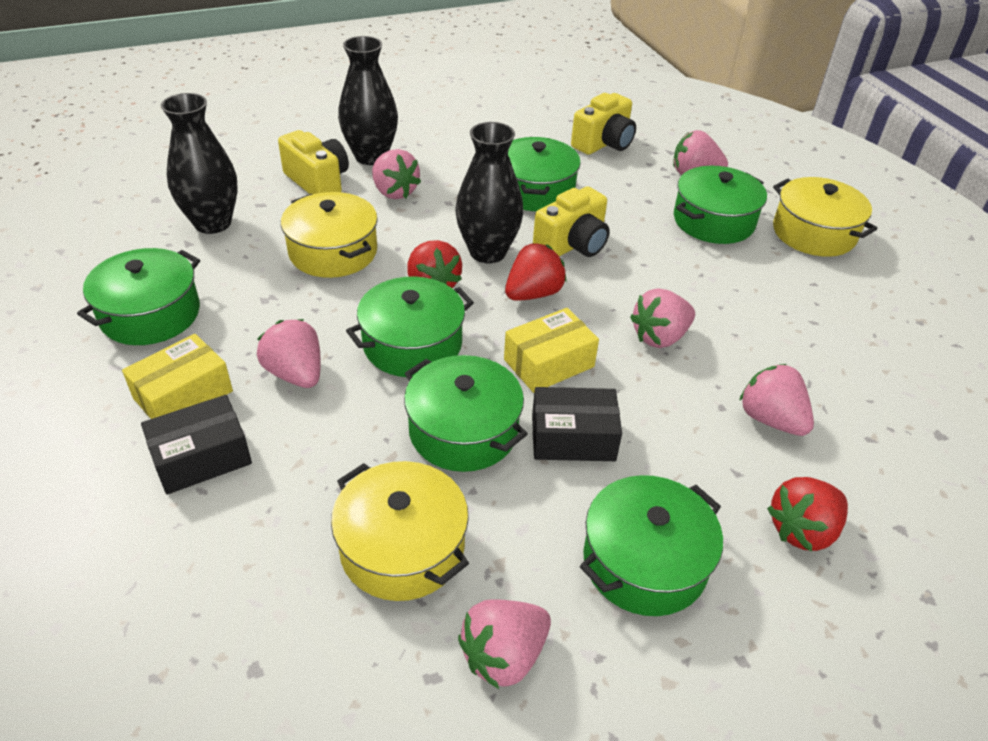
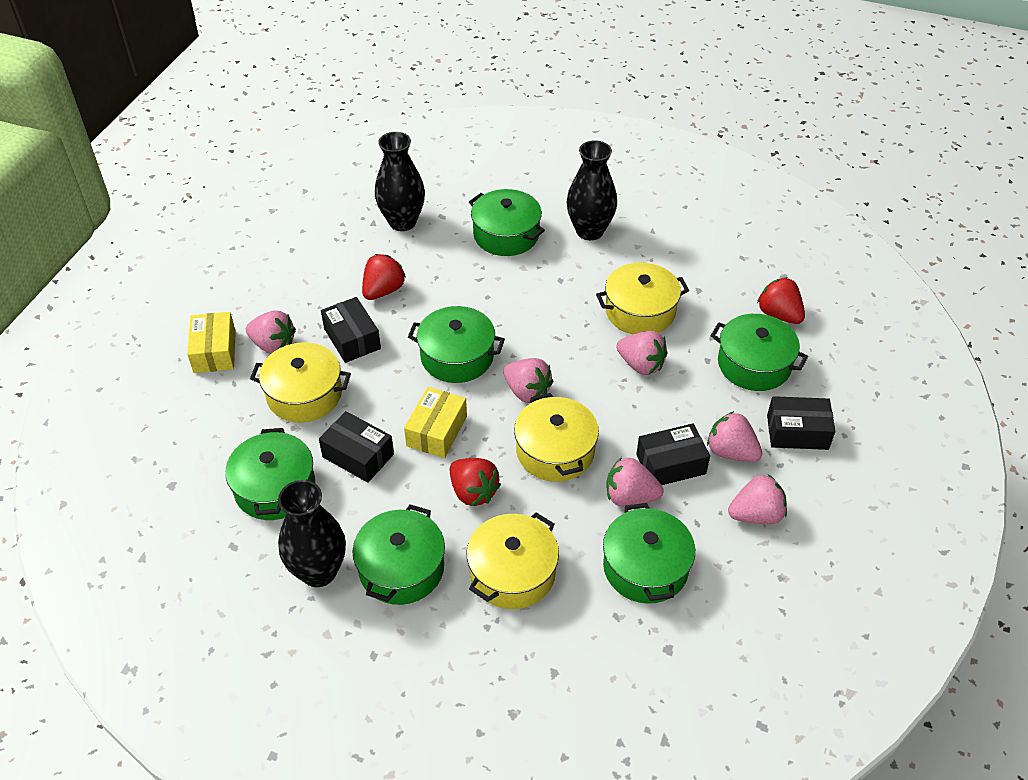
black box: 2 -> 4
yellow camera: 3 -> 0
yellow pot: 3 -> 4

